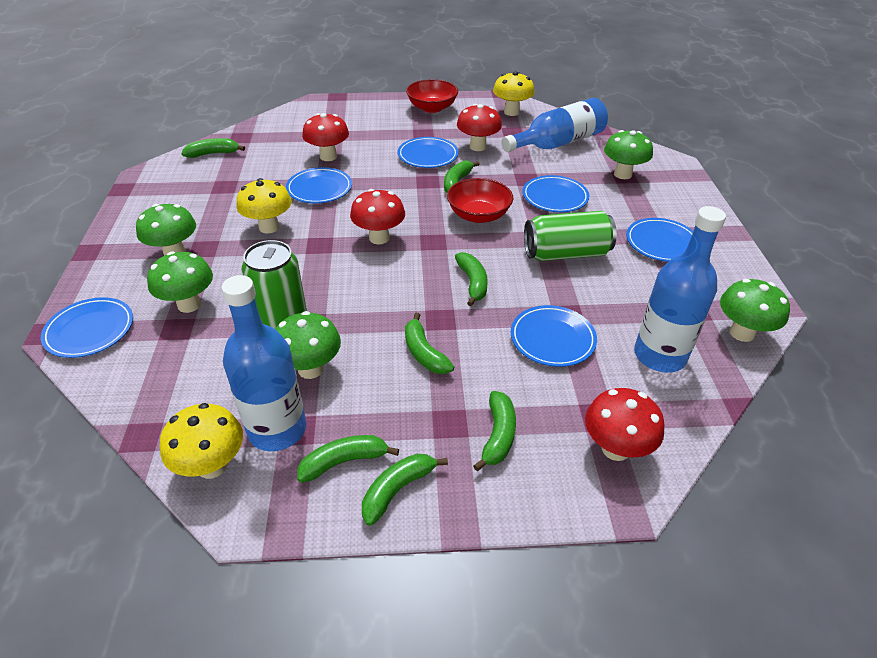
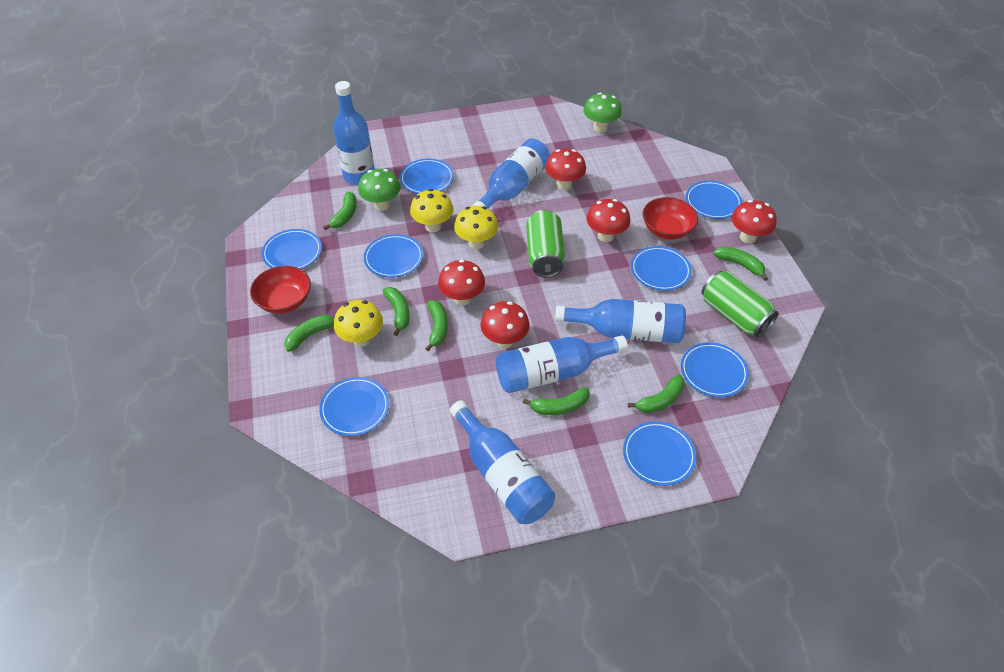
blue bottle: 3 -> 5
blue plate: 6 -> 8
green mushroom: 5 -> 2
red mushroom: 4 -> 5

